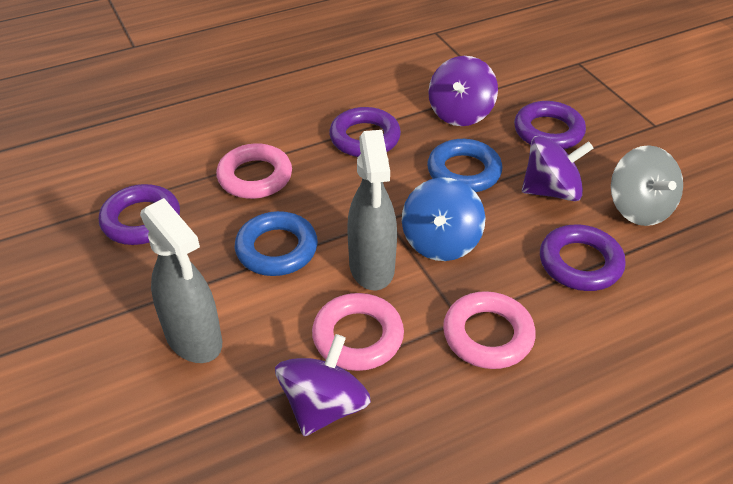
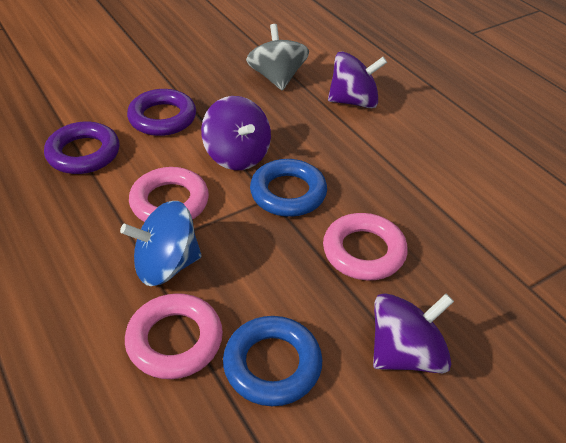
grey spray bottle: 2 -> 0
purple ring: 4 -> 2

